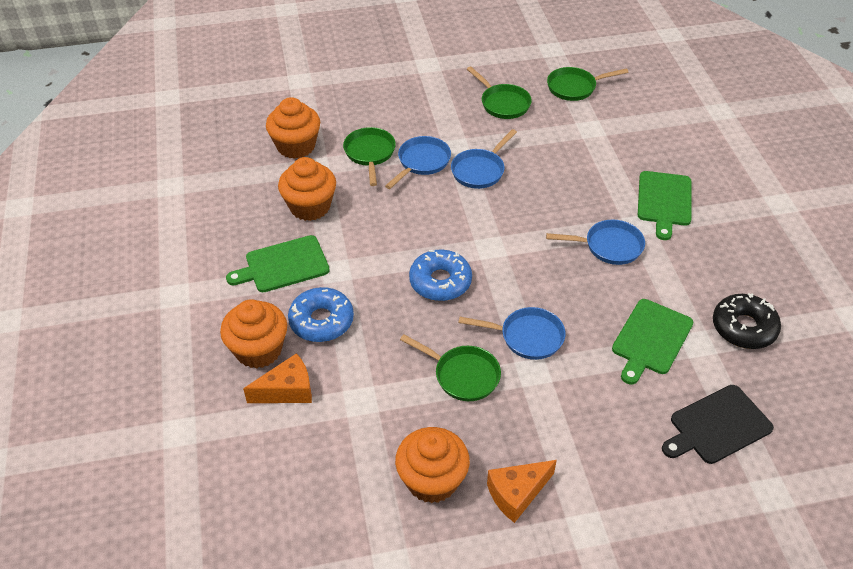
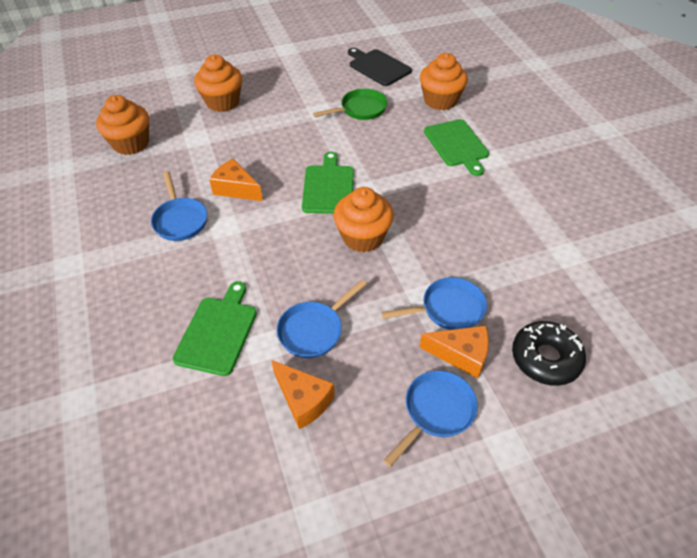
blue donut: 2 -> 0
green pan: 4 -> 1
orange cheese: 2 -> 3

